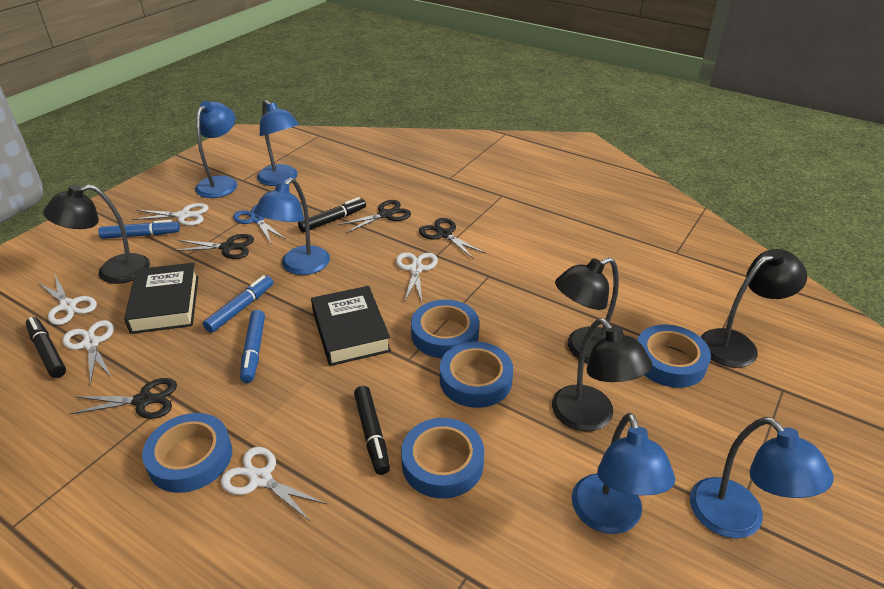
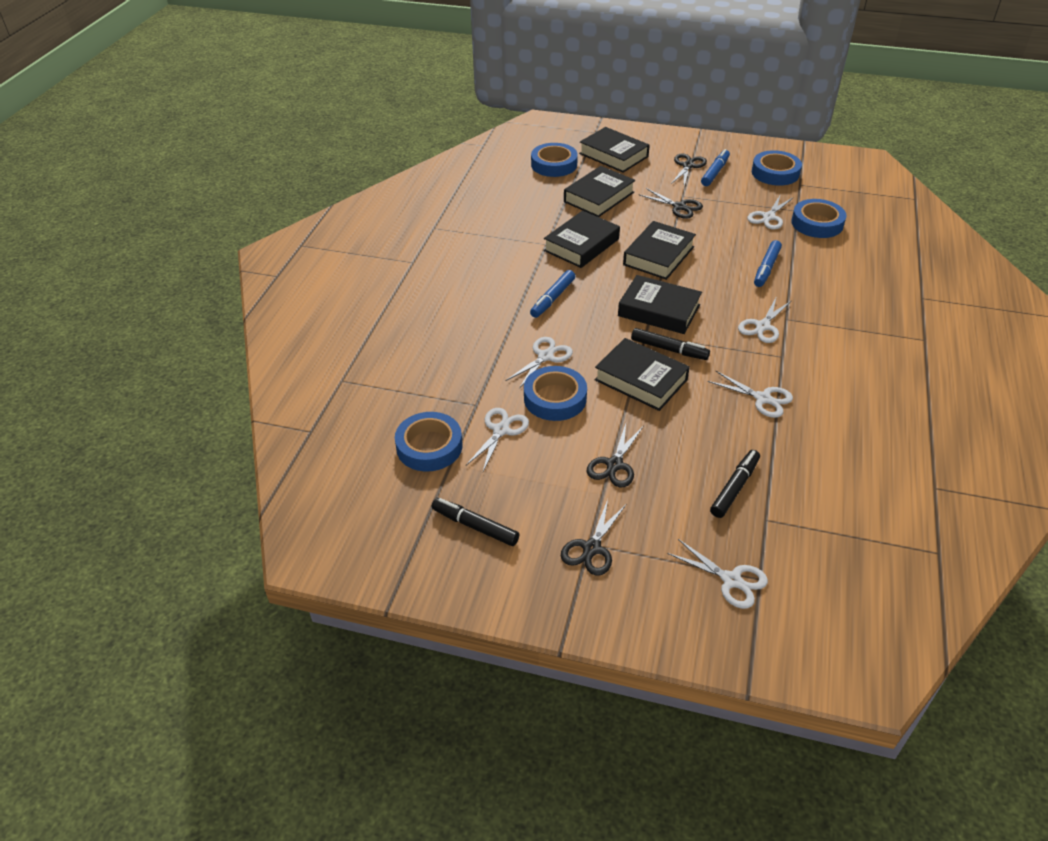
black book: 2 -> 6
black lamp: 4 -> 0
blue lamp: 5 -> 0
blue scissors: 1 -> 0
white scissors: 5 -> 6

